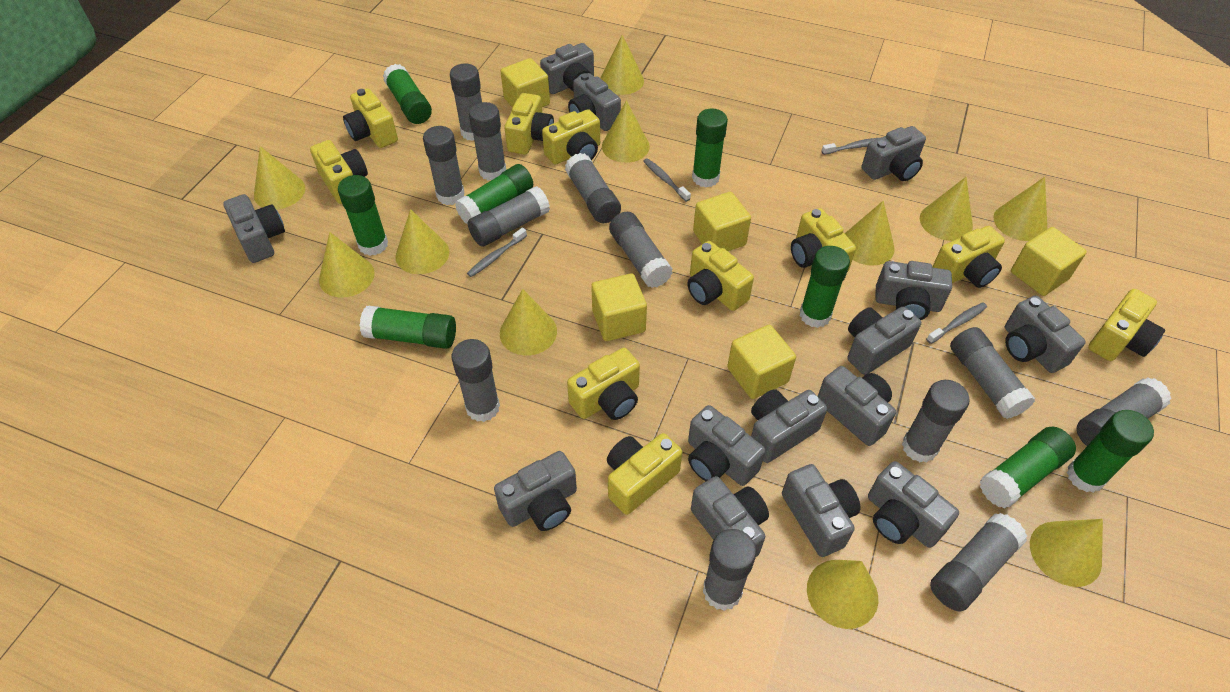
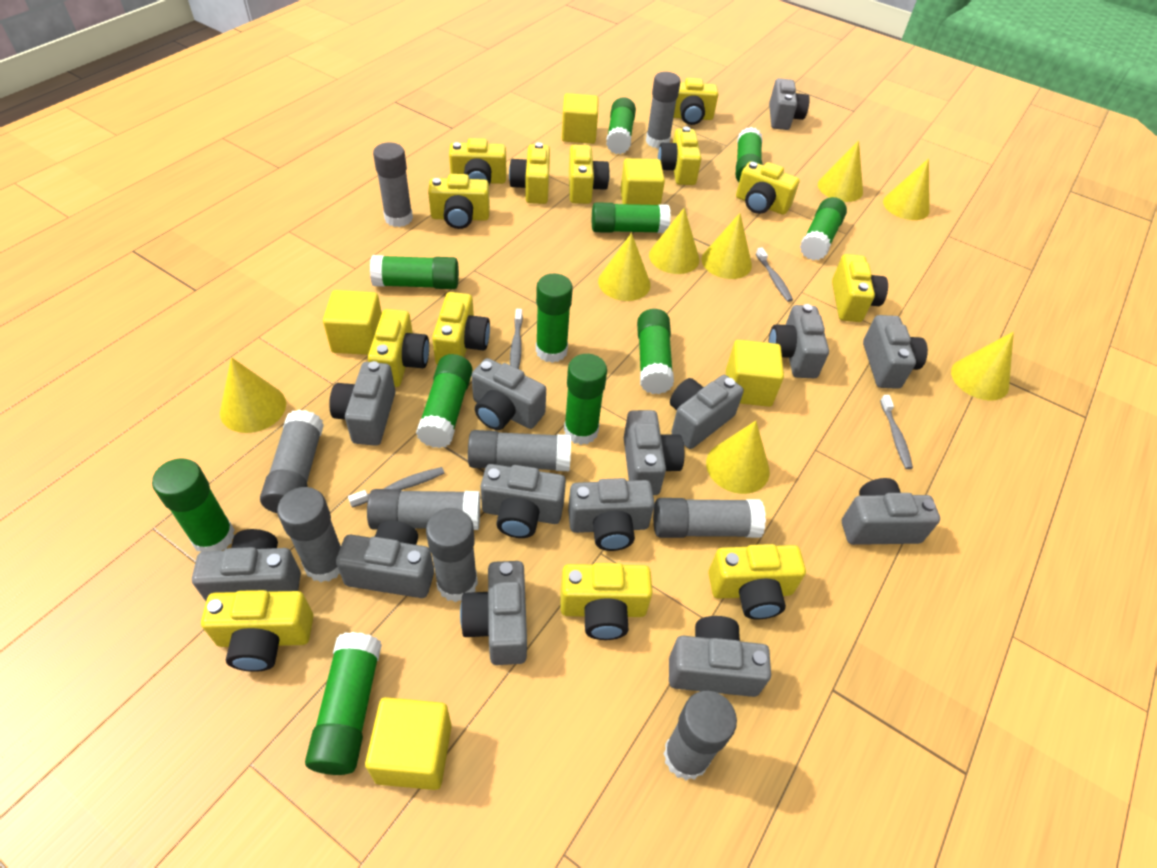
green glue stick: 8 -> 11
grey glue stick: 12 -> 9
yellow camera: 10 -> 13
yellow cone: 11 -> 8

